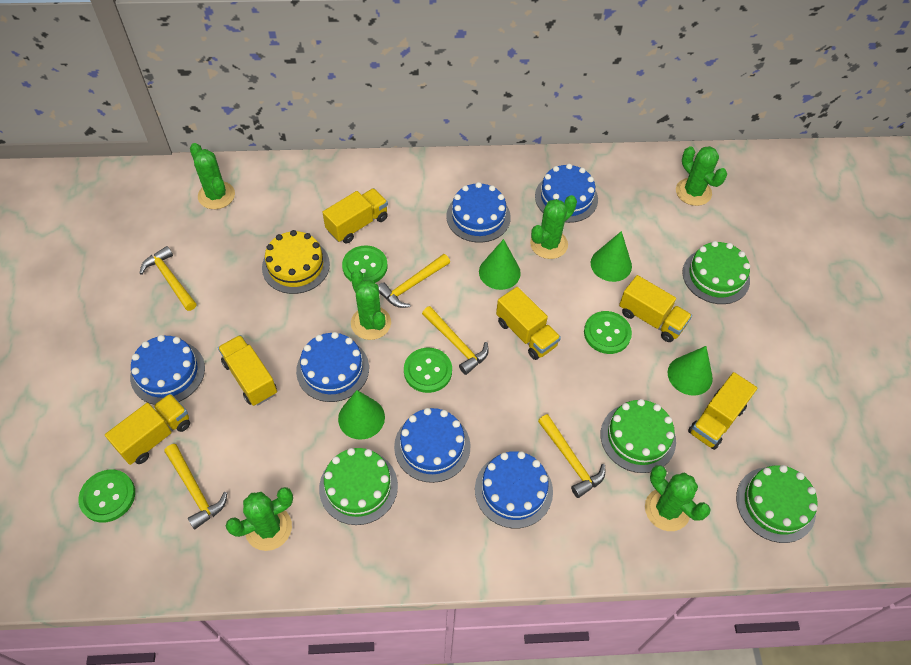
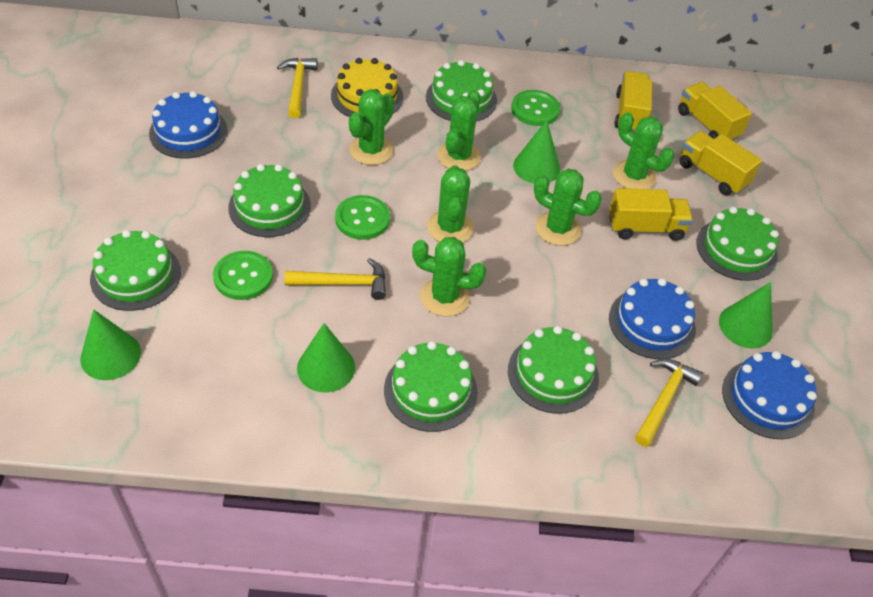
blue cake: 6 -> 3
green button: 4 -> 3
green cake: 4 -> 6
yellow hammer: 5 -> 3
yellow truck: 6 -> 4

